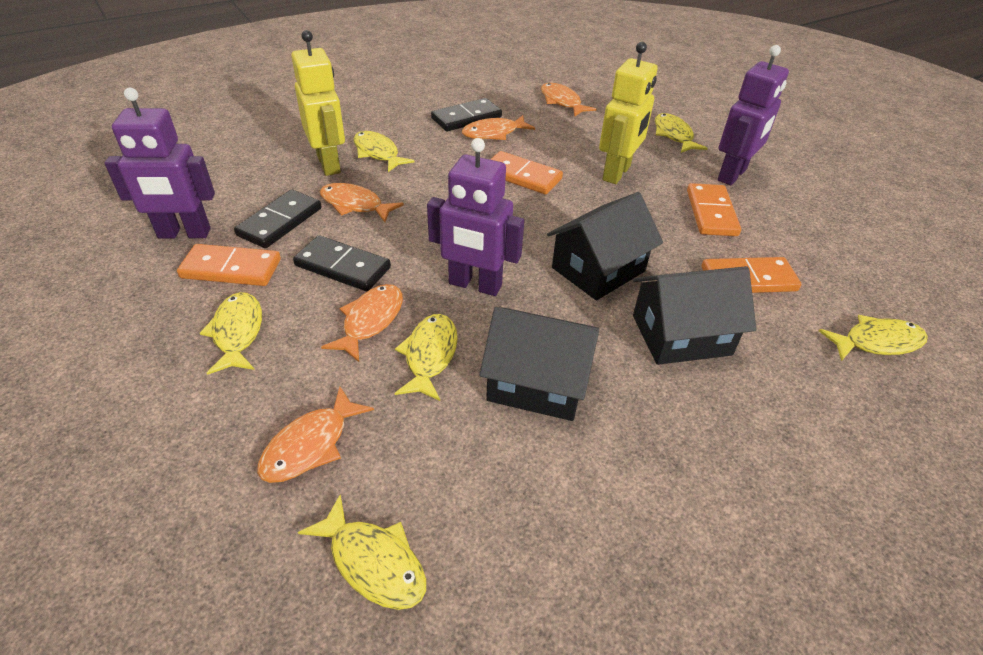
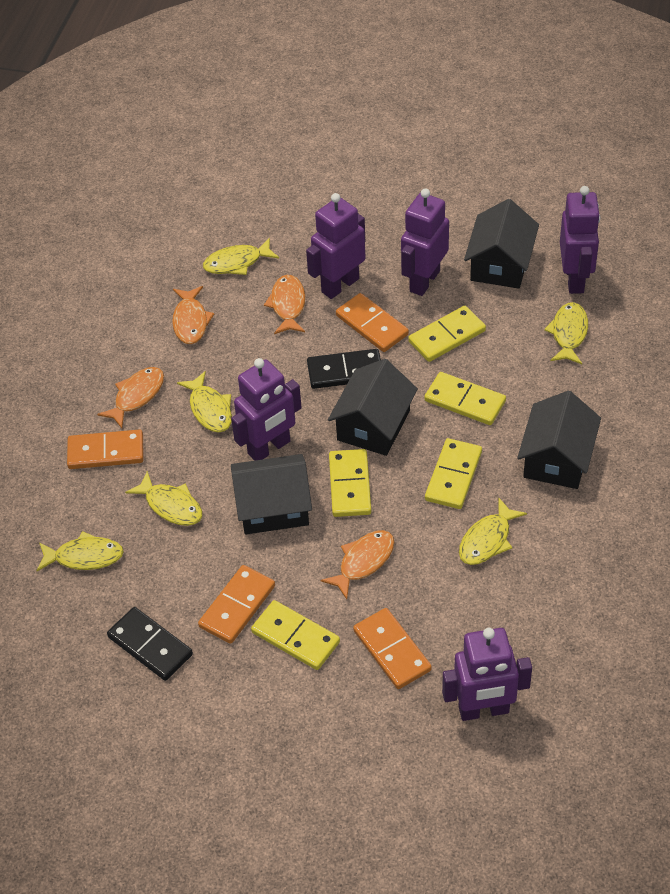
black domino: 3 -> 2
black house: 3 -> 4
orange fish: 5 -> 4
purple robot: 3 -> 5
yellow domino: 0 -> 5
yellow robot: 2 -> 0

